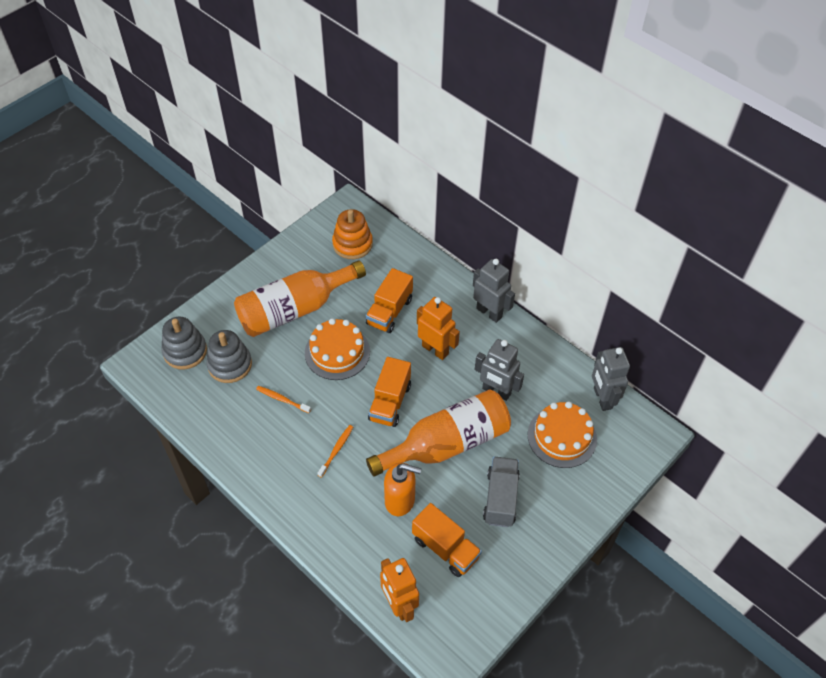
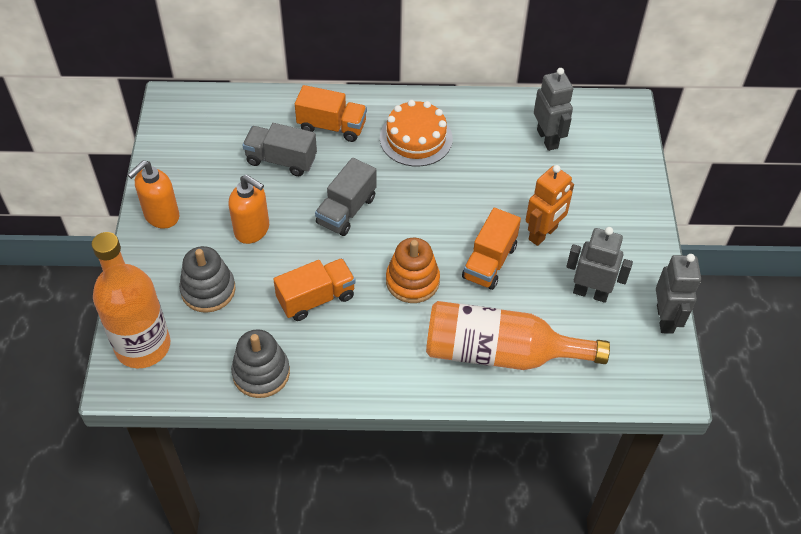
grey truck: 1 -> 2
orange cake: 2 -> 1
orange robot: 2 -> 1
orange soap dispenser: 1 -> 2
orange toothbrush: 2 -> 0

